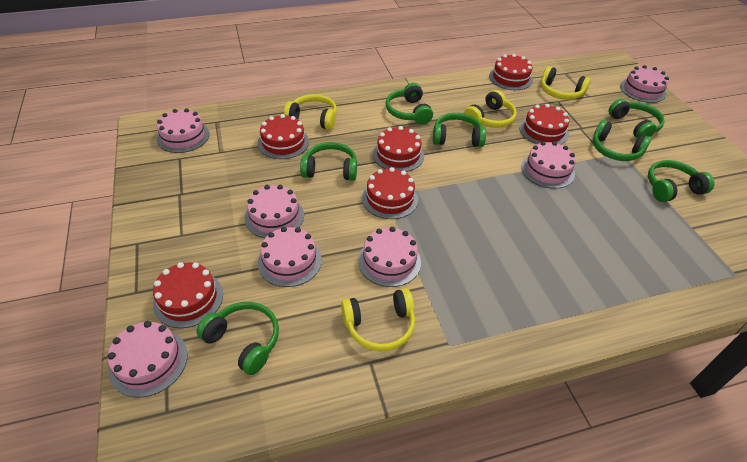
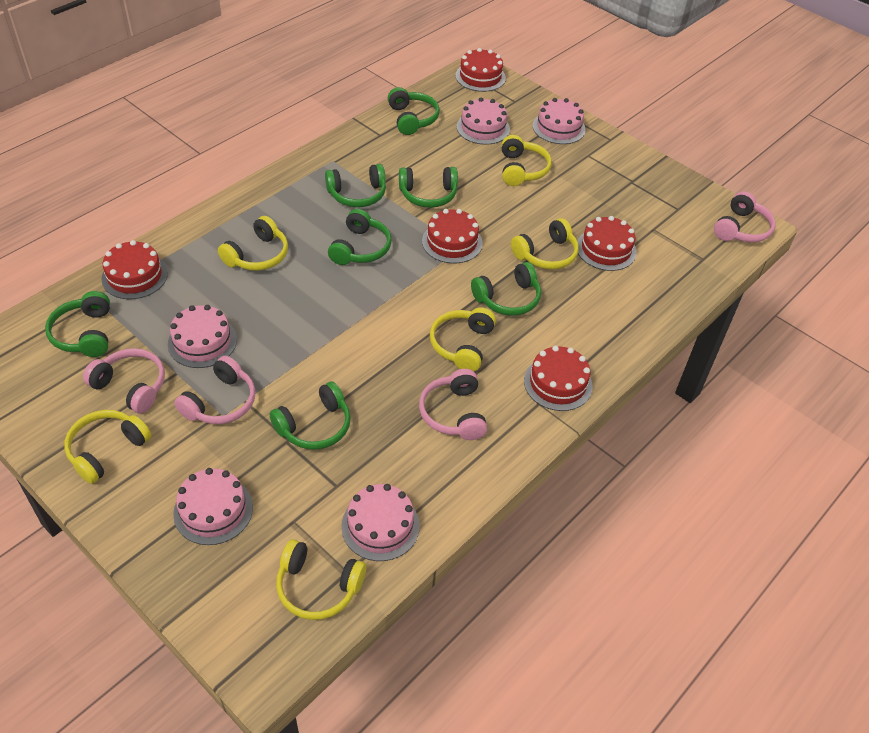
pink cake: 7 -> 5
pink headphones: 0 -> 4
red cake: 6 -> 5
yellow headphones: 4 -> 6

